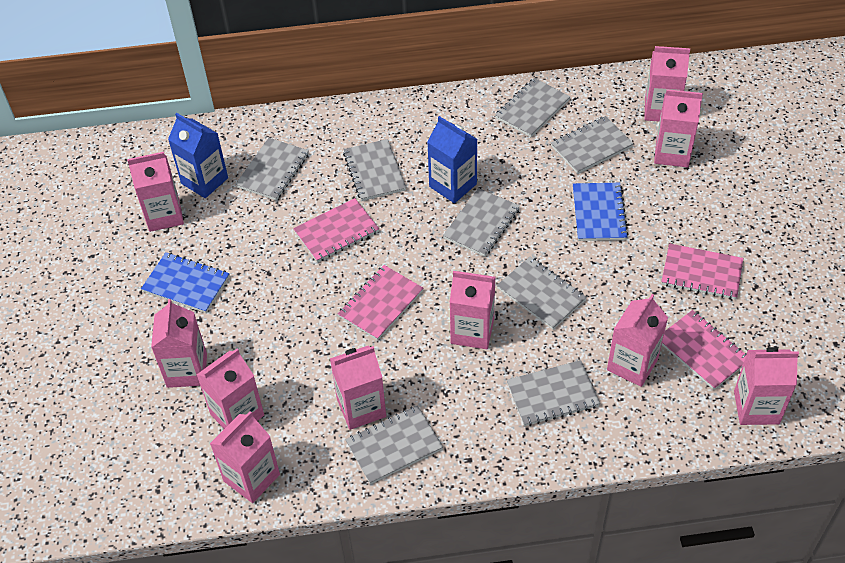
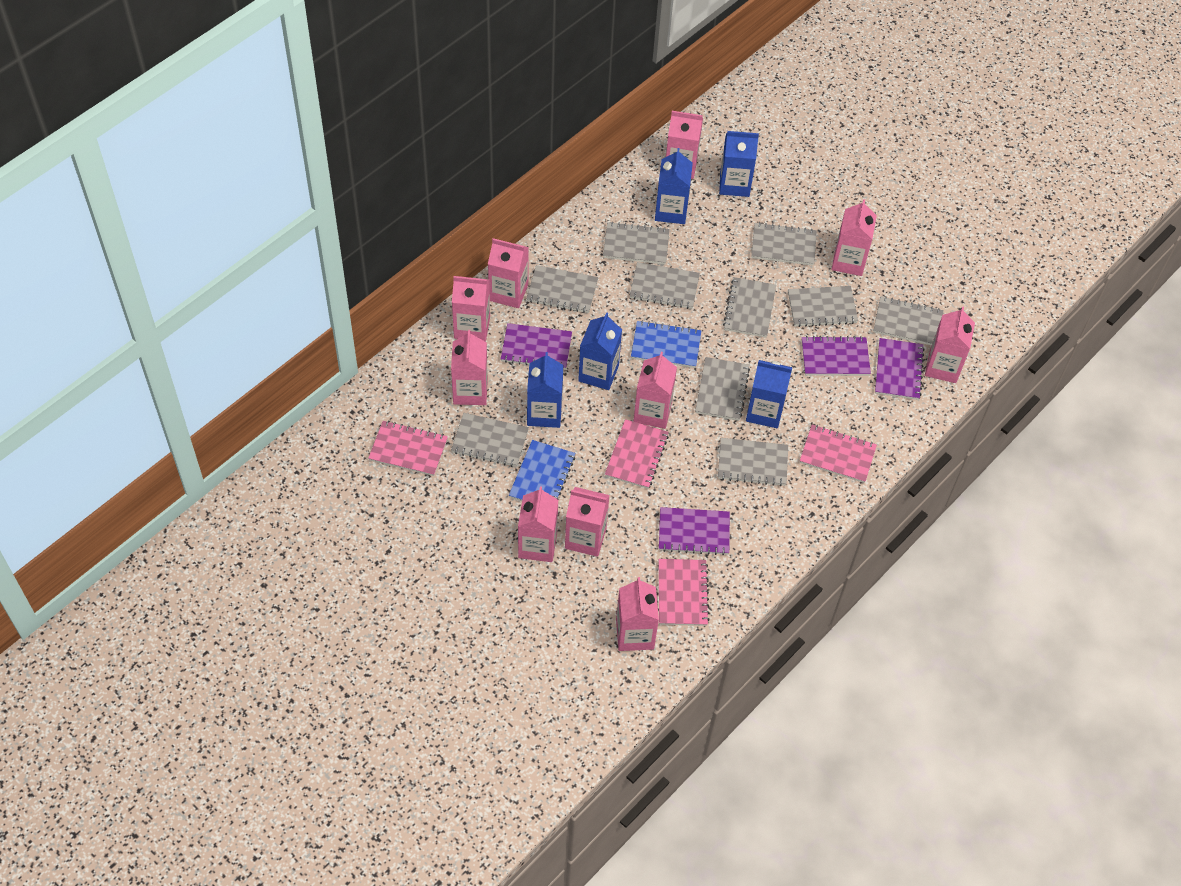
blue carton: 2 -> 5
grey notebook: 8 -> 10
purple notebook: 0 -> 4

